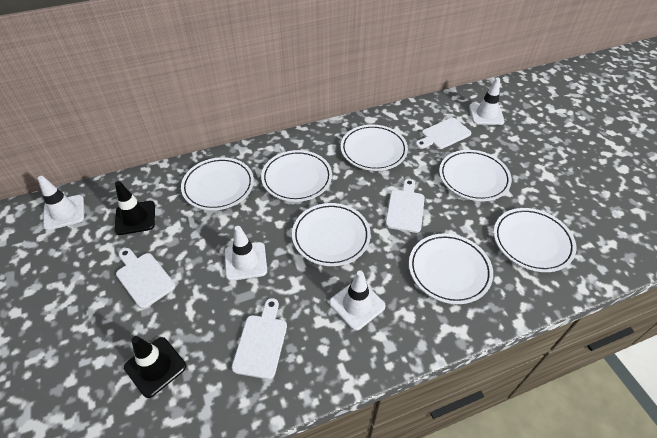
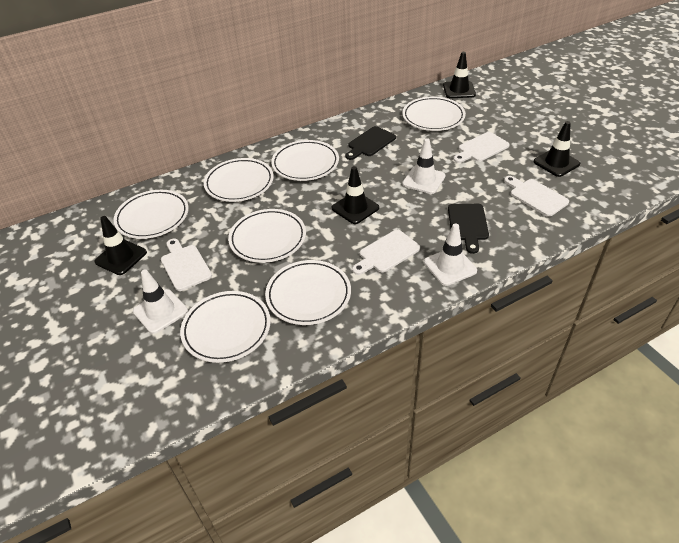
black cutting board: 0 -> 2
black traffic cone: 2 -> 4
white traffic cone: 4 -> 3

